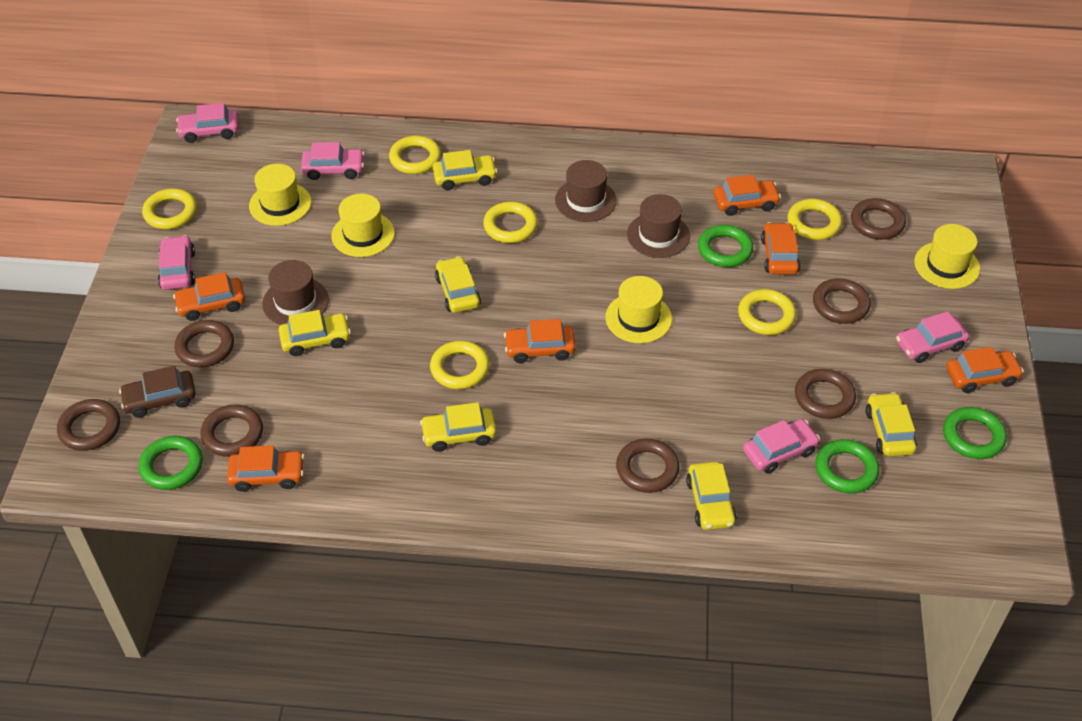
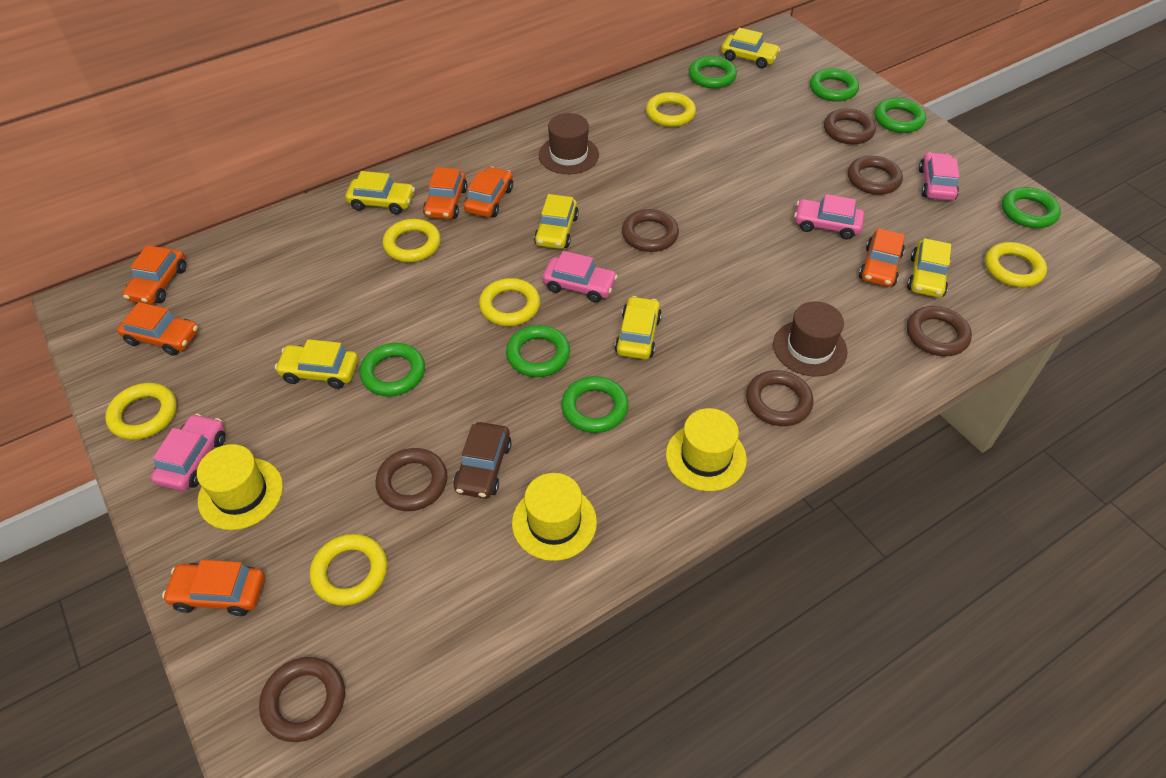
brown hat: 3 -> 2
green ring: 4 -> 7
pink car: 5 -> 4
yellow hat: 4 -> 3

